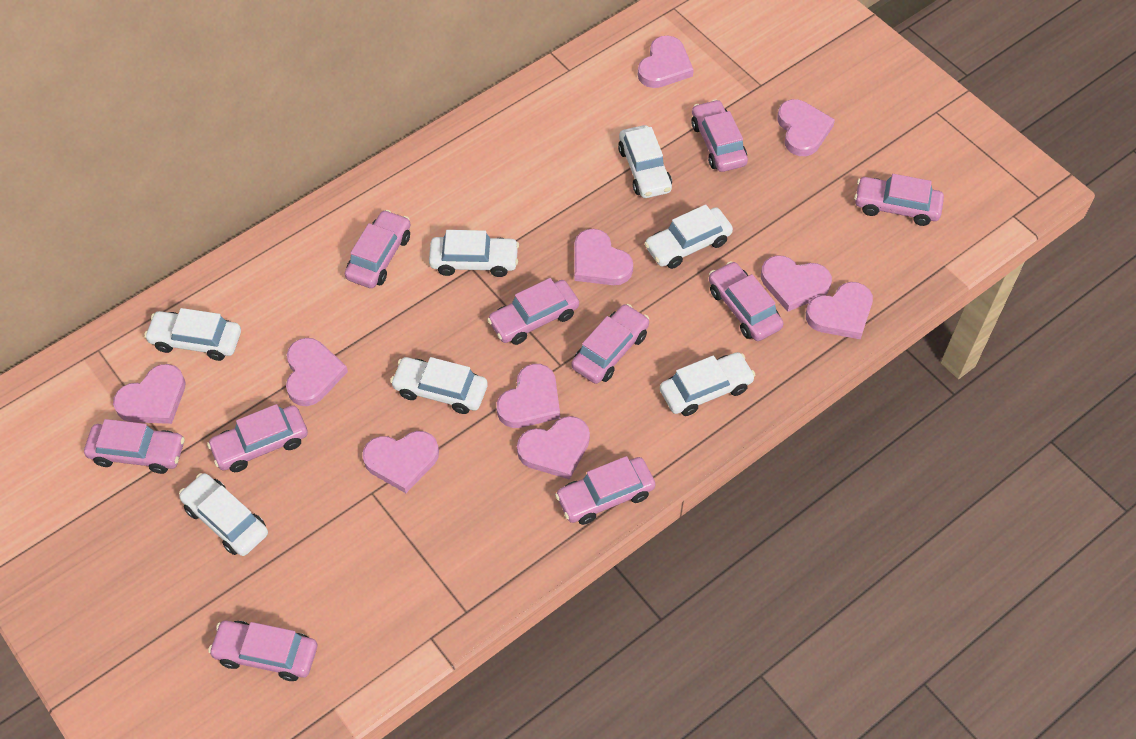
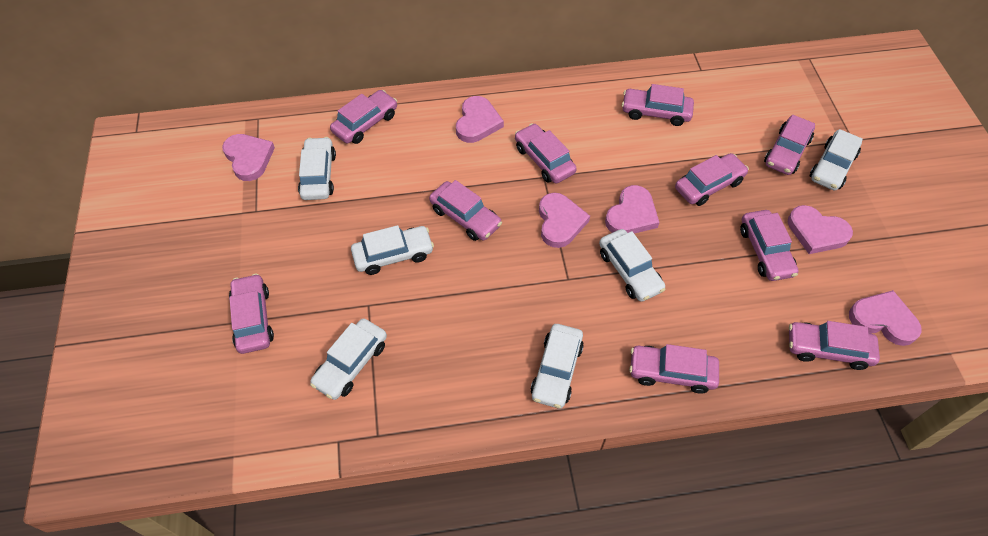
pink heart: 10 -> 6
white car: 7 -> 6

